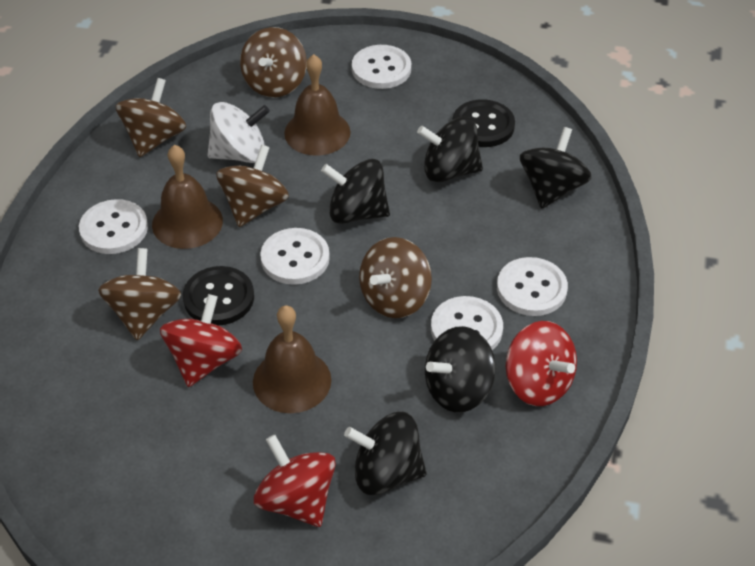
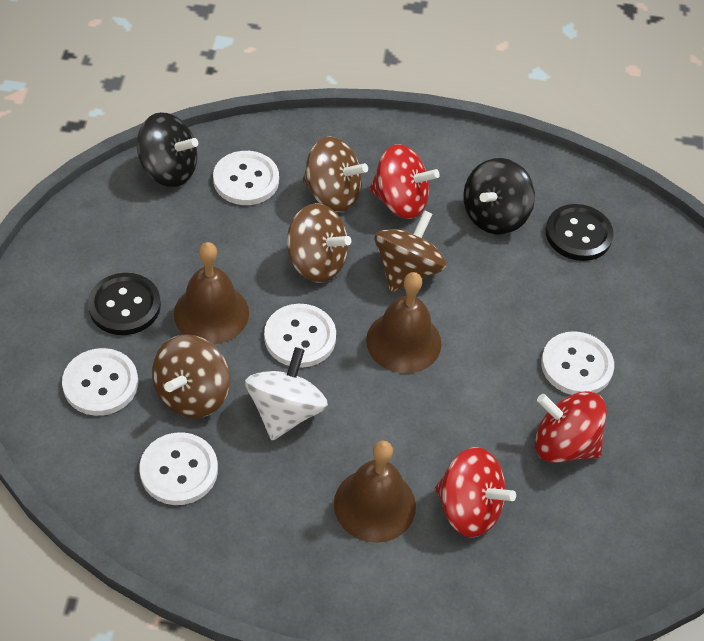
black spinning top: 5 -> 2
brown spinning top: 5 -> 4

